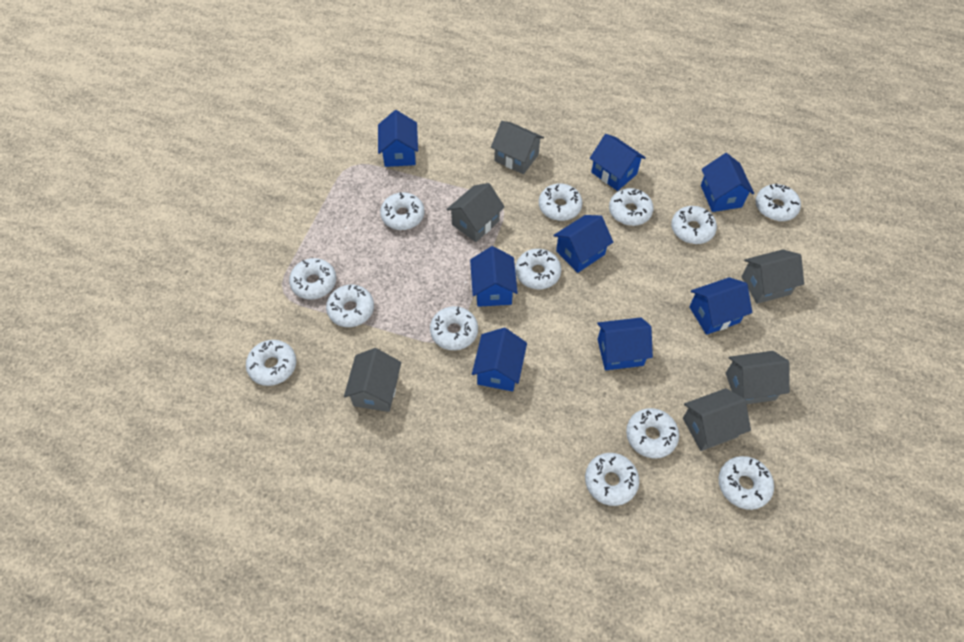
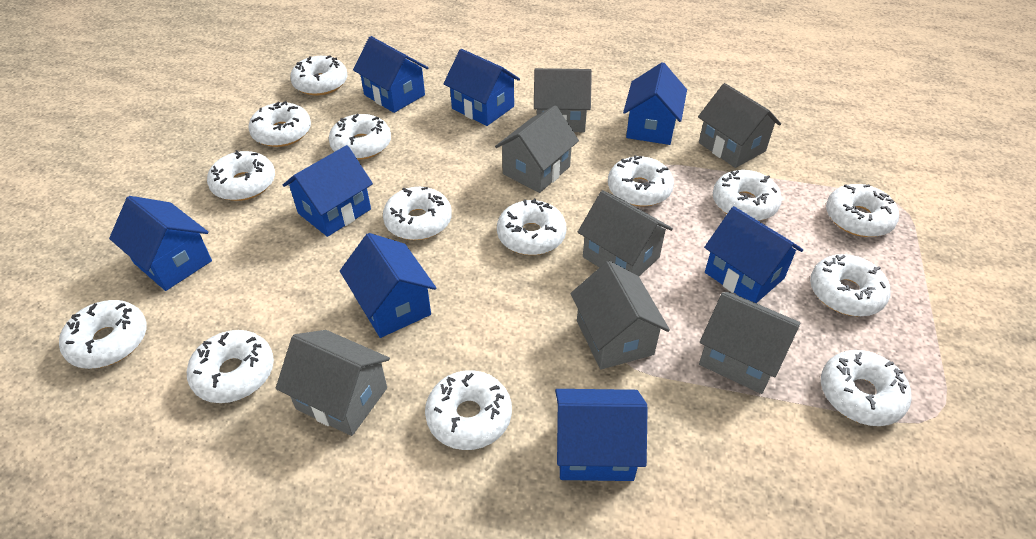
grey house: 6 -> 7
white donut: 13 -> 14

